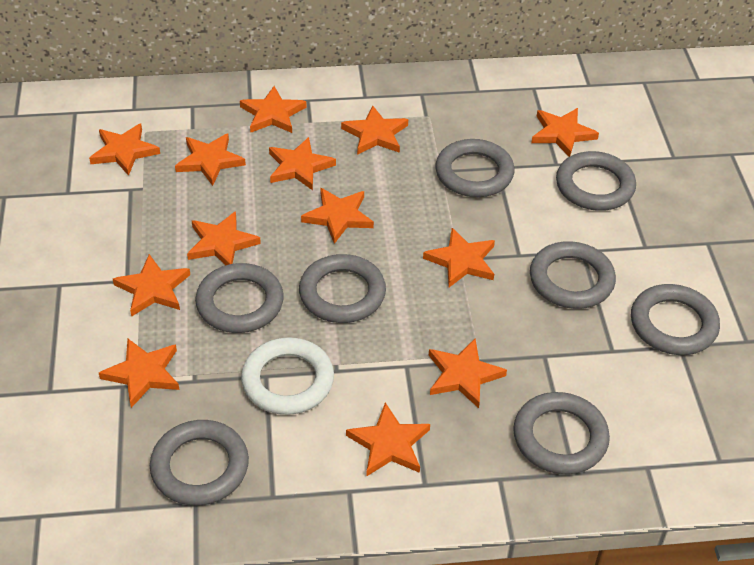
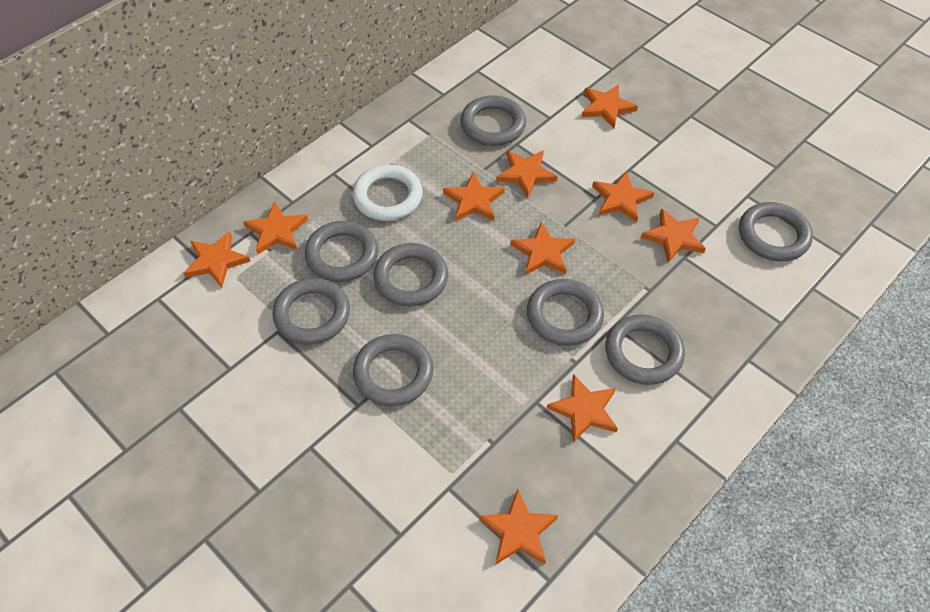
orange star: 13 -> 10

